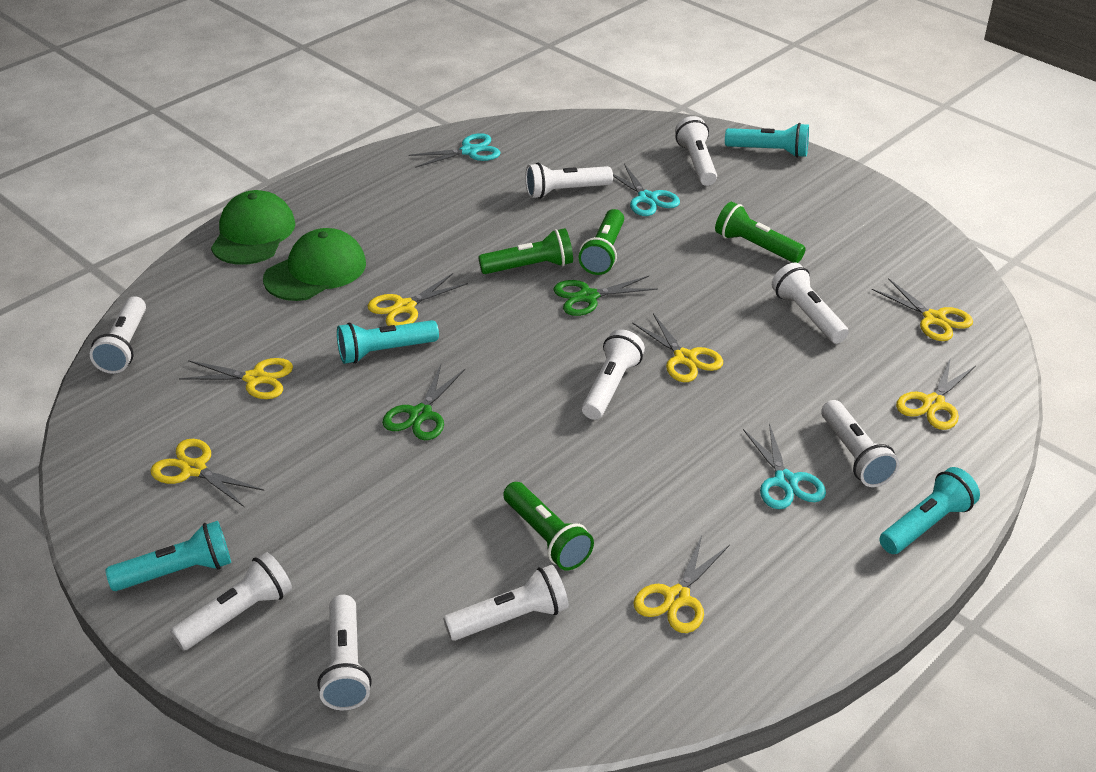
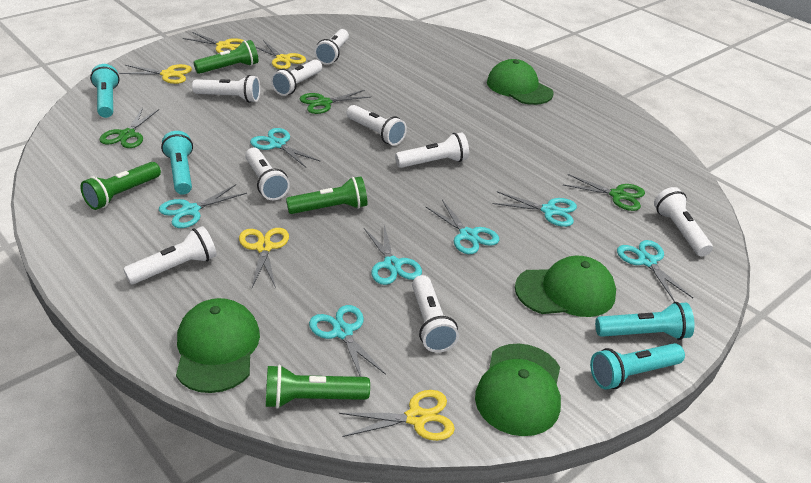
green cap: 2 -> 4
green scissors: 2 -> 3
turquoise scissors: 3 -> 7
yellow scissors: 7 -> 5

